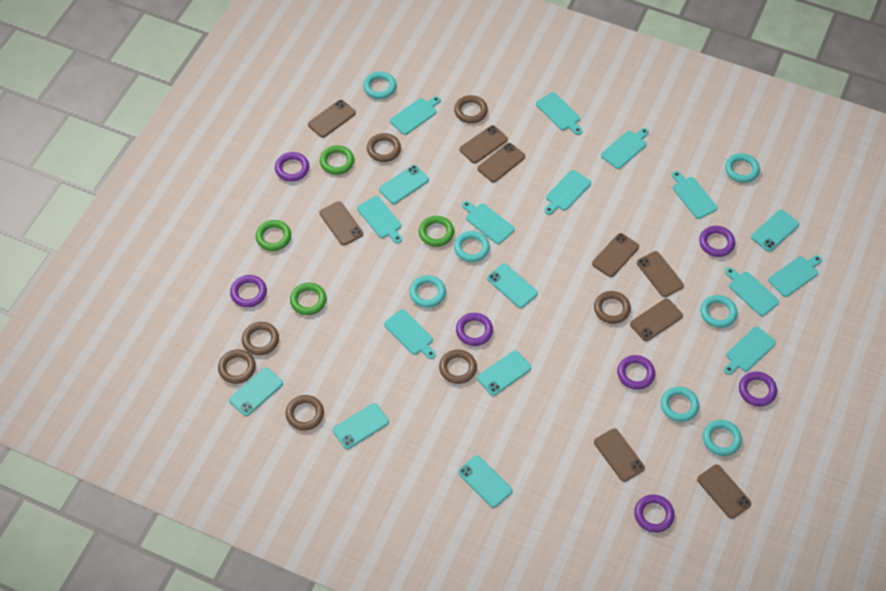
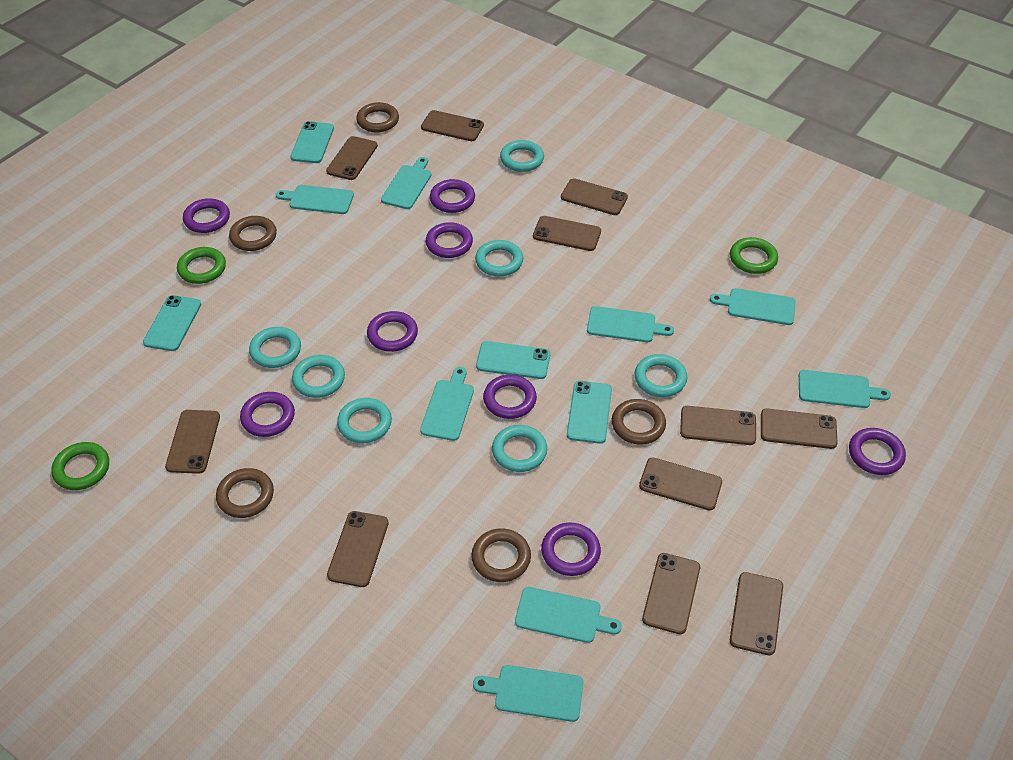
brown phone: 9 -> 11
brown ring: 7 -> 5
green ring: 4 -> 3
purple ring: 7 -> 8
turquoise cutting board: 11 -> 8
turquoise phone: 7 -> 4

